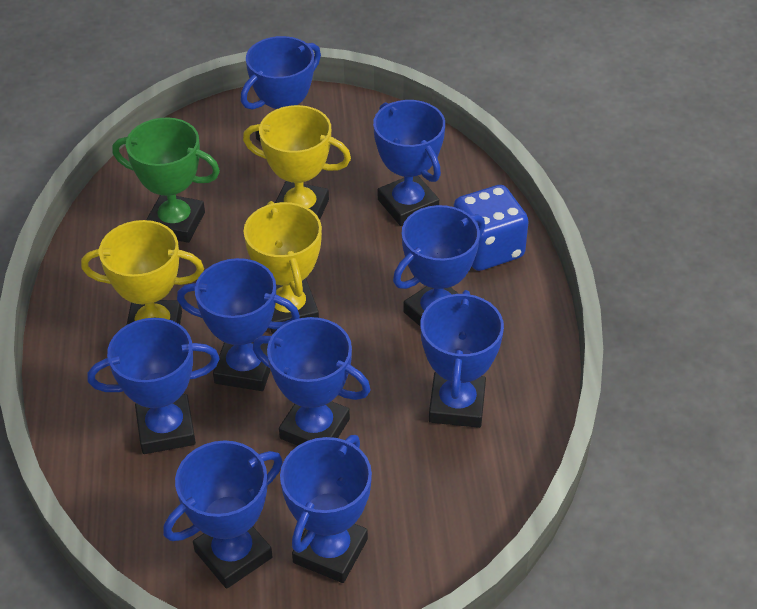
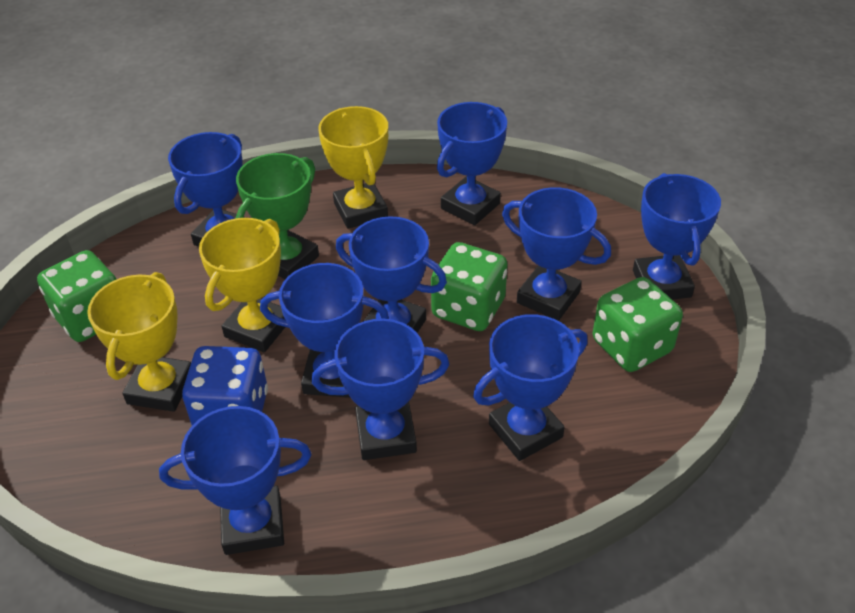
green dice: 0 -> 3

